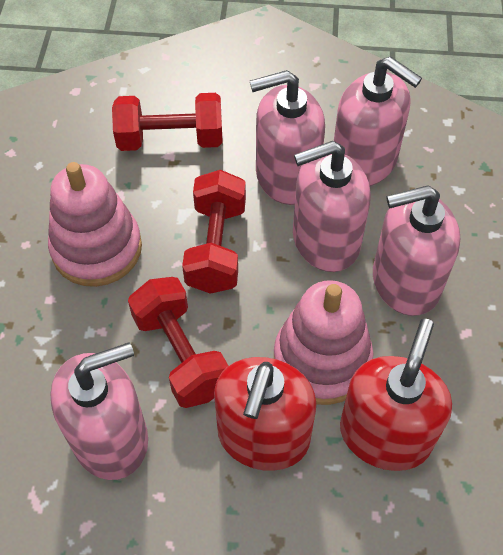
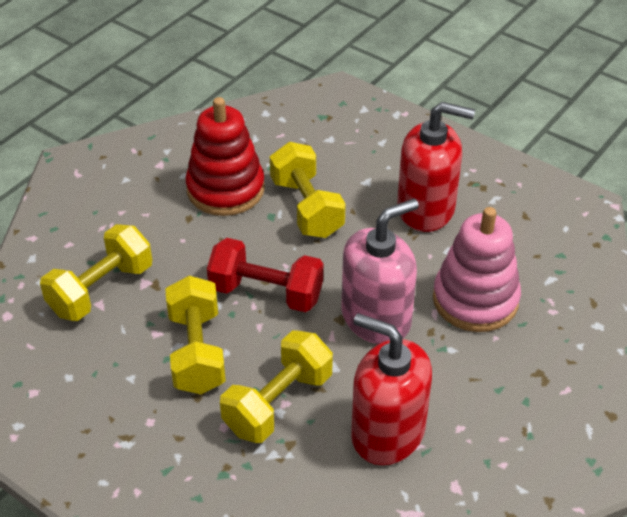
pink soap dispenser: 5 -> 1
pink stacking toy: 2 -> 1
red dumbbell: 3 -> 1
red stacking toy: 0 -> 1
yellow dumbbell: 0 -> 4

